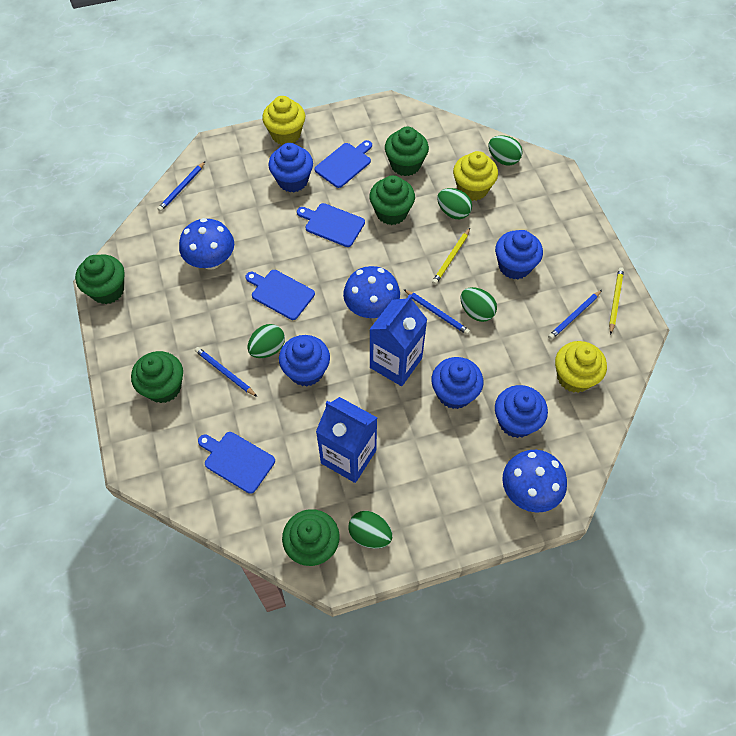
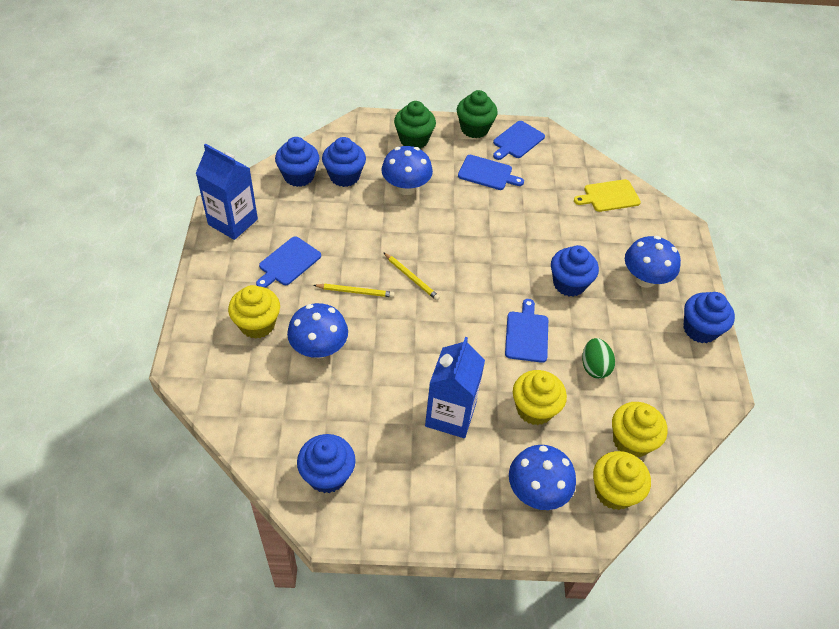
blue mushroom: 3 -> 4
blue pencil: 4 -> 0
green cupcake: 5 -> 2
green egg: 5 -> 1
yellow cupcake: 3 -> 4
yellow cutting board: 0 -> 1

